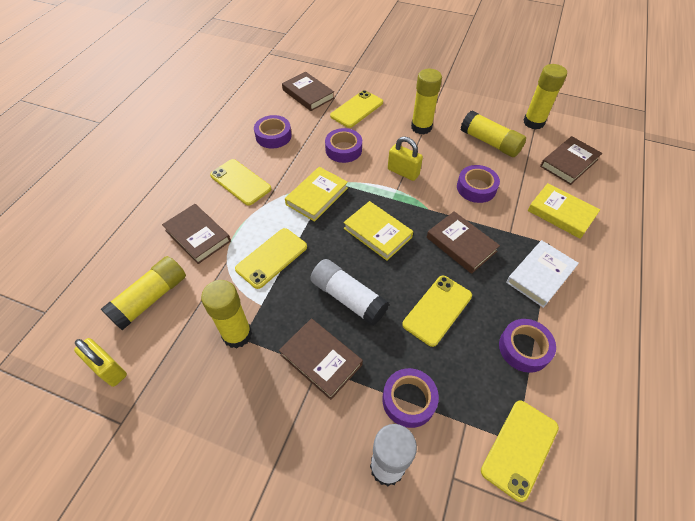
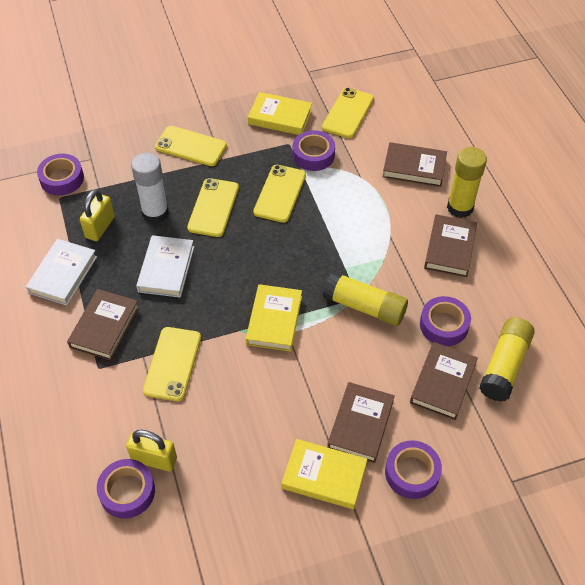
white book: 1 -> 2
white glue stick: 2 -> 1
yellow glue stick: 5 -> 3

